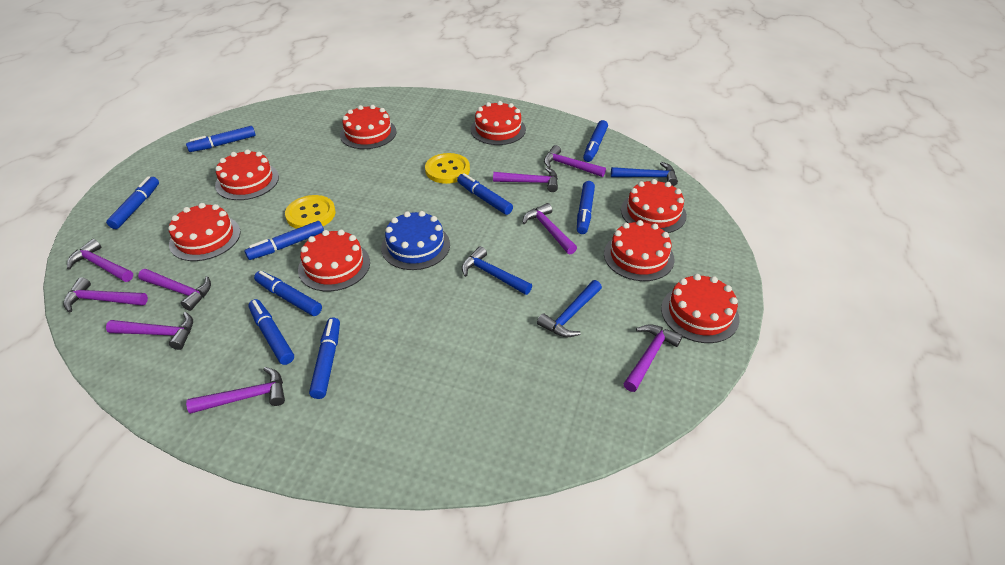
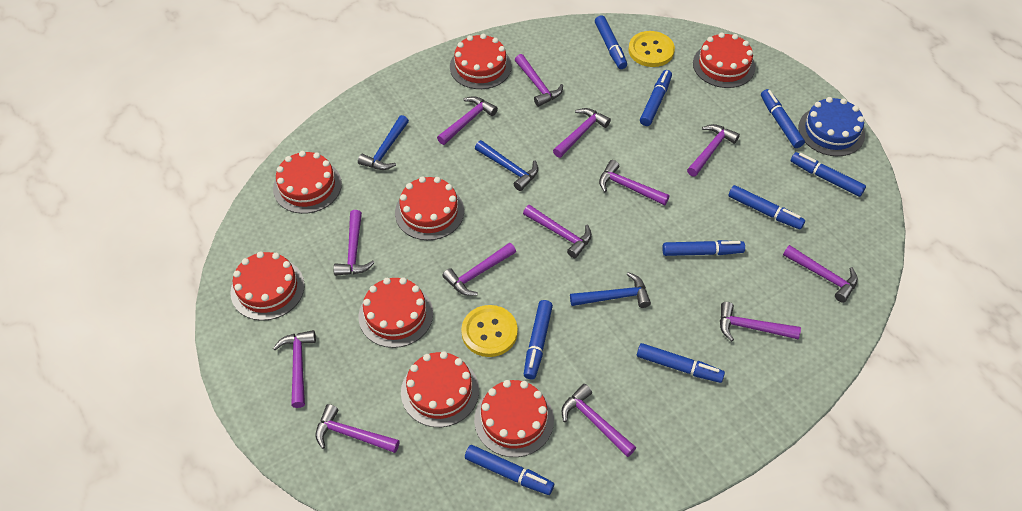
purple hammer: 9 -> 13

